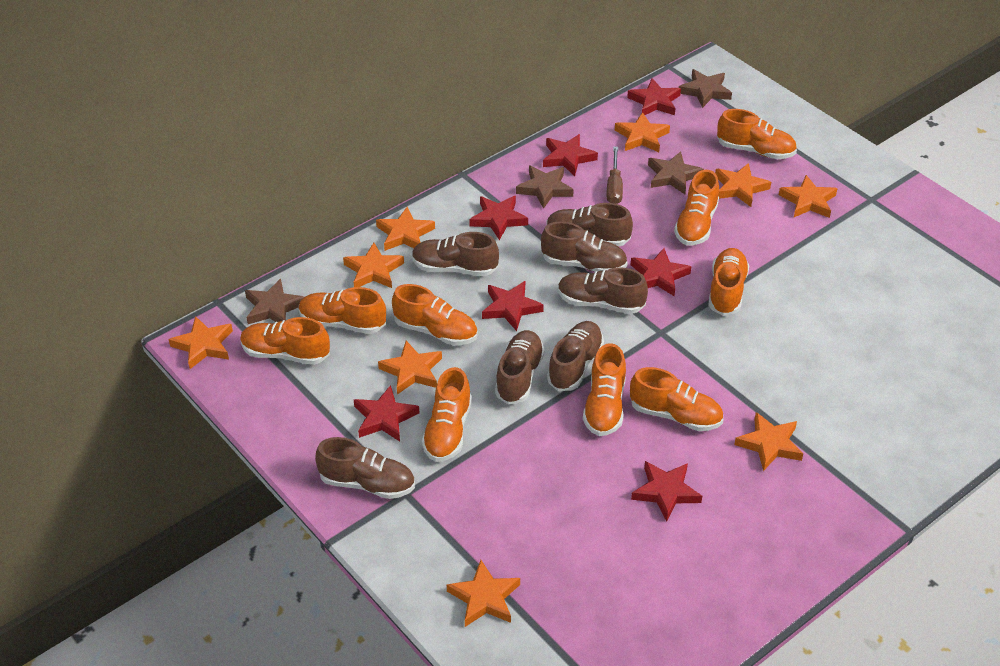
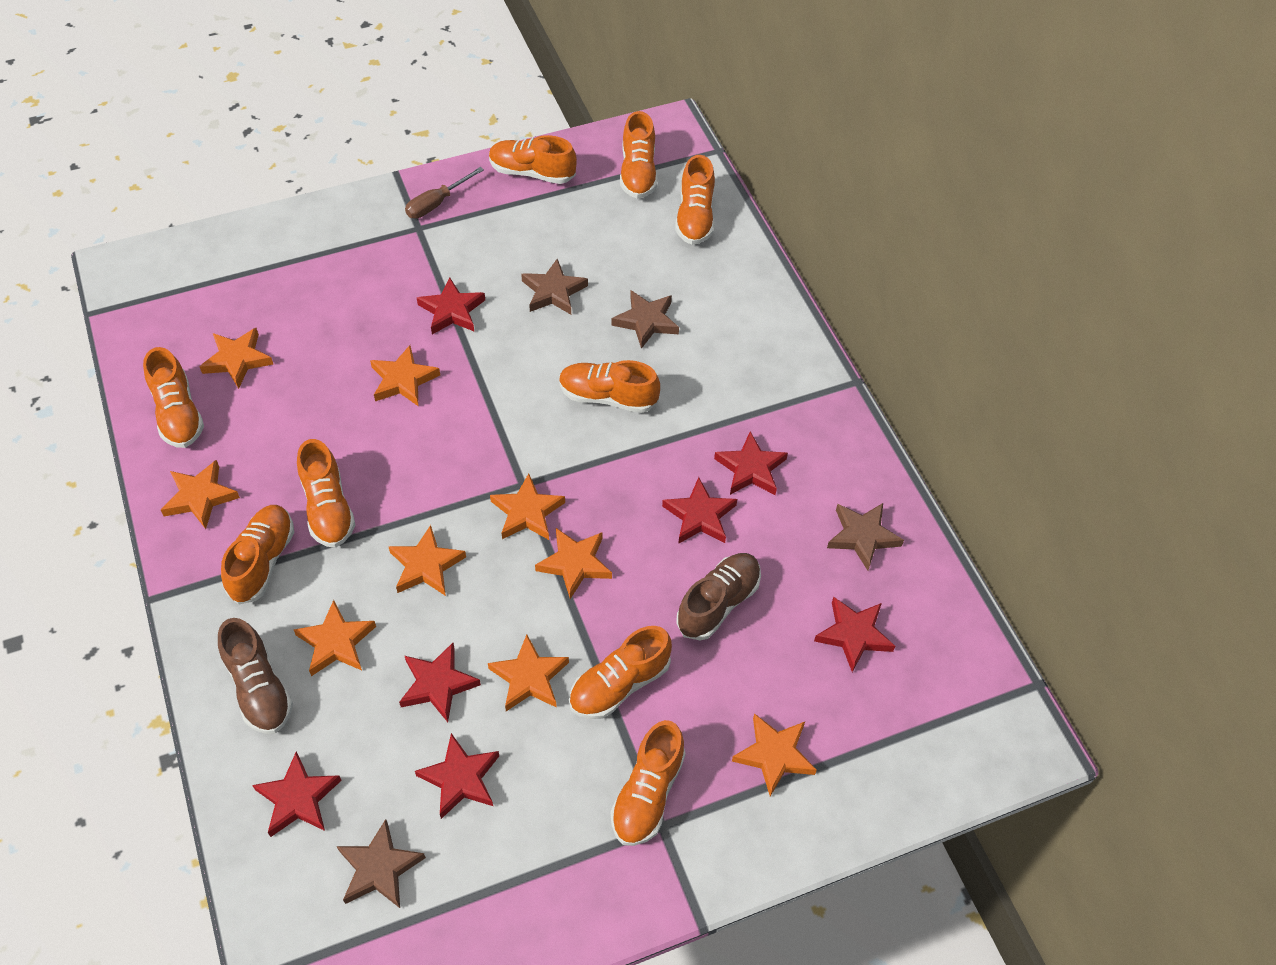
brown shoe: 7 -> 2

